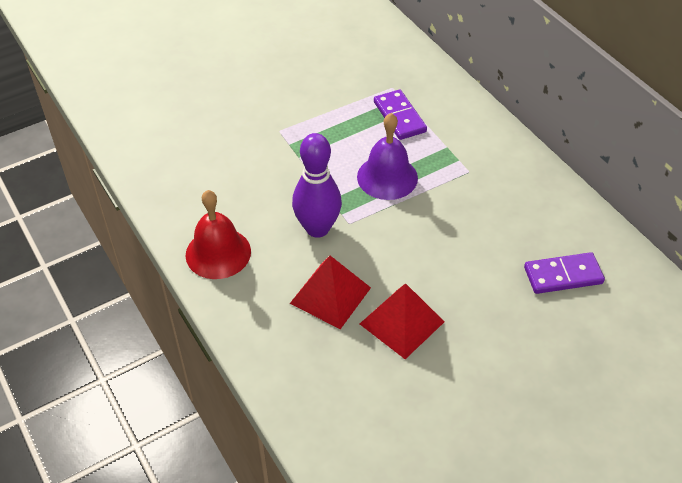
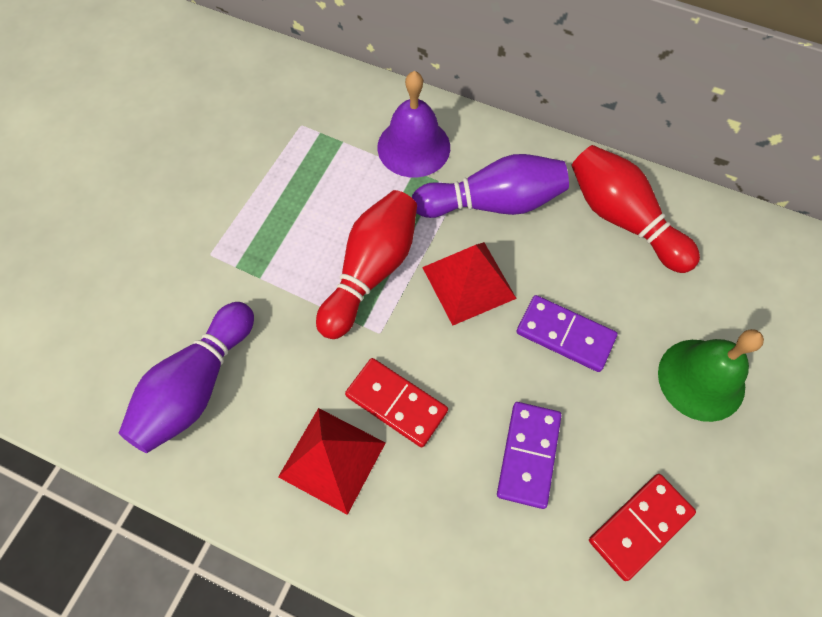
green bell: 0 -> 1
purple bowling pin: 1 -> 2
red bell: 1 -> 0
red bowling pin: 0 -> 2
red domino: 0 -> 2

